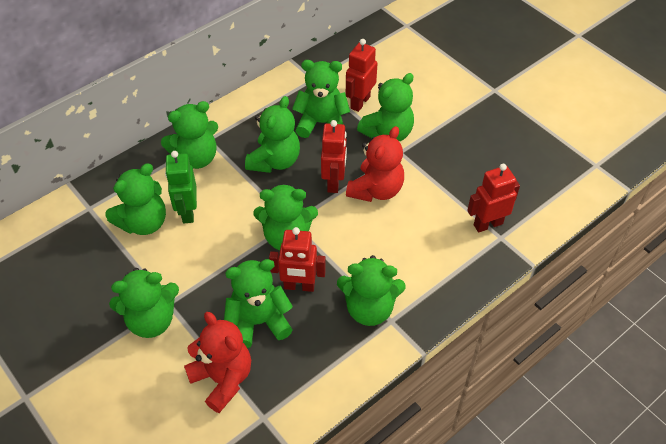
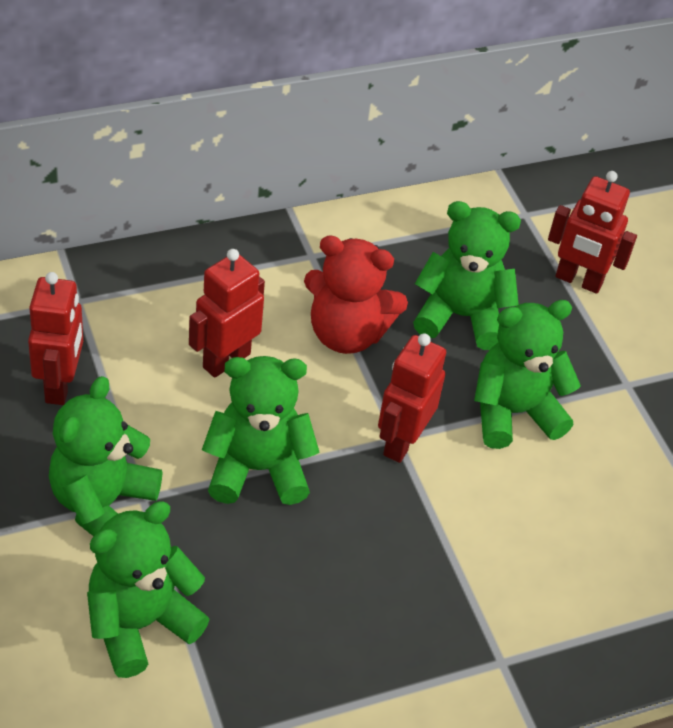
green robot: 1 -> 0
green teddy bear: 9 -> 5
red teddy bear: 2 -> 1

